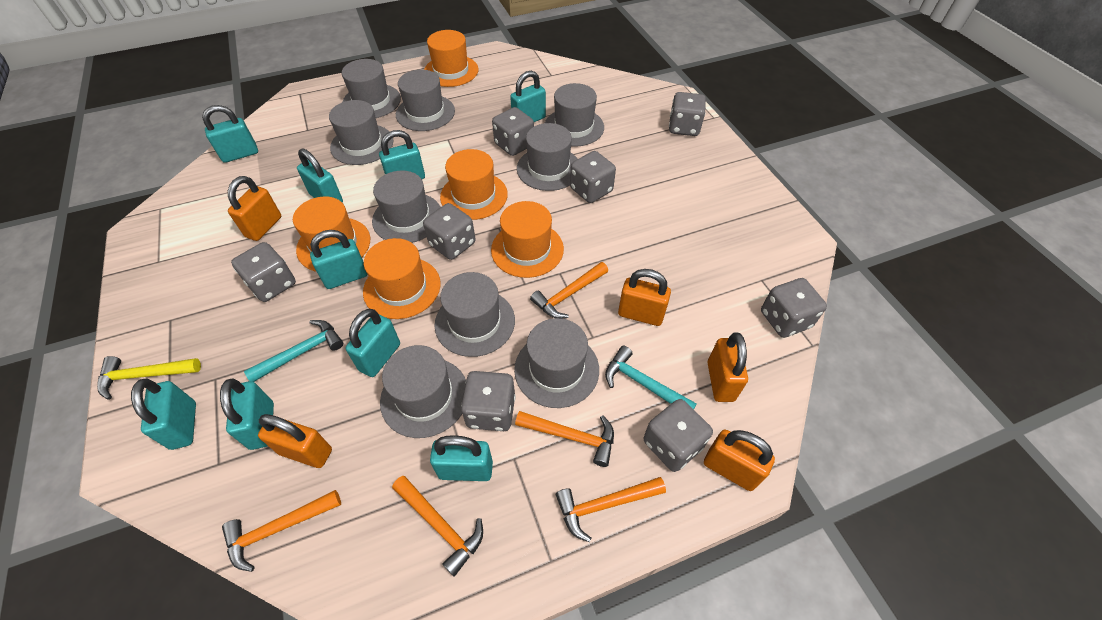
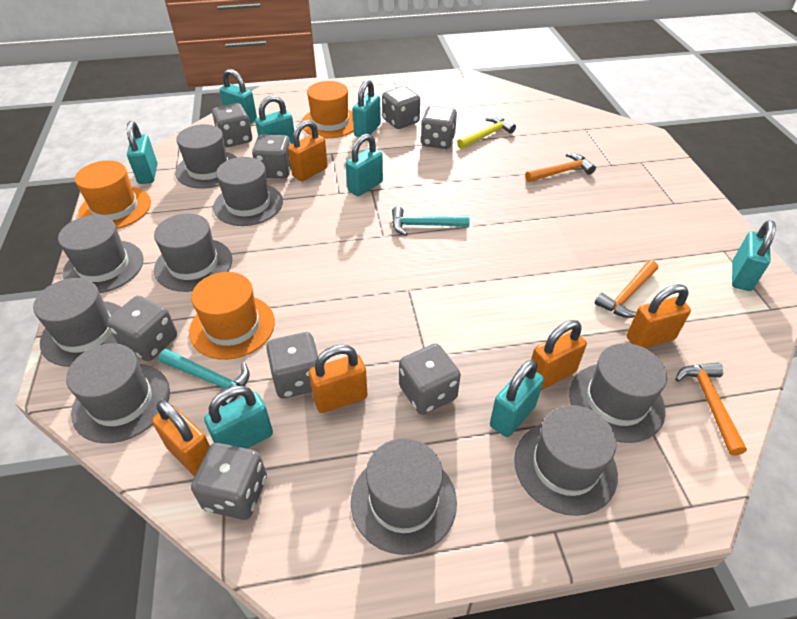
orange hammer: 5 -> 3
orange hat: 5 -> 3
turquoise padlock: 9 -> 8

